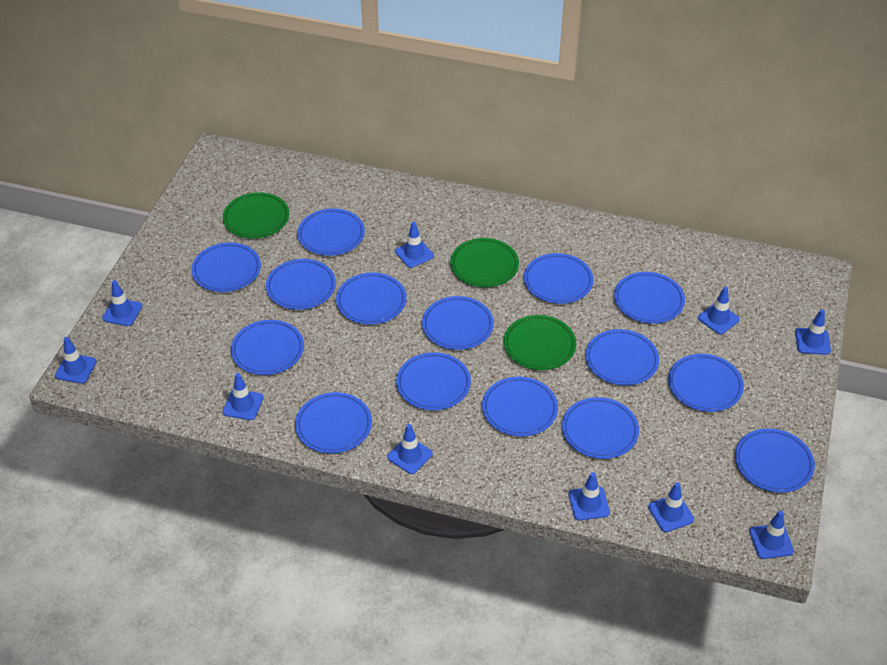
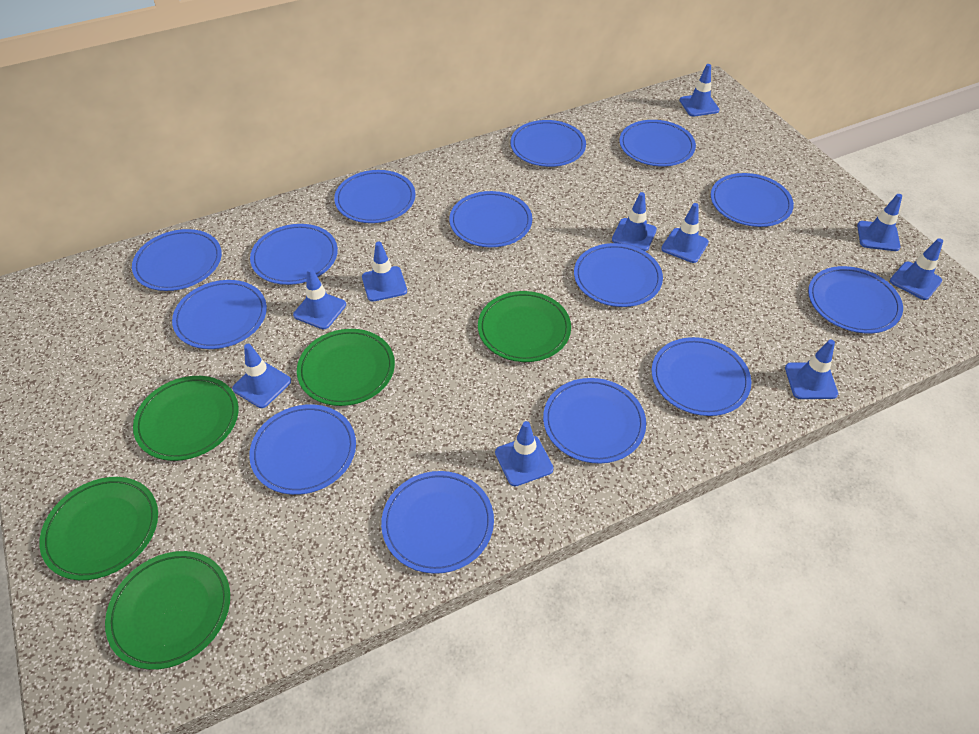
blue plate: 15 -> 14
green plate: 3 -> 5

